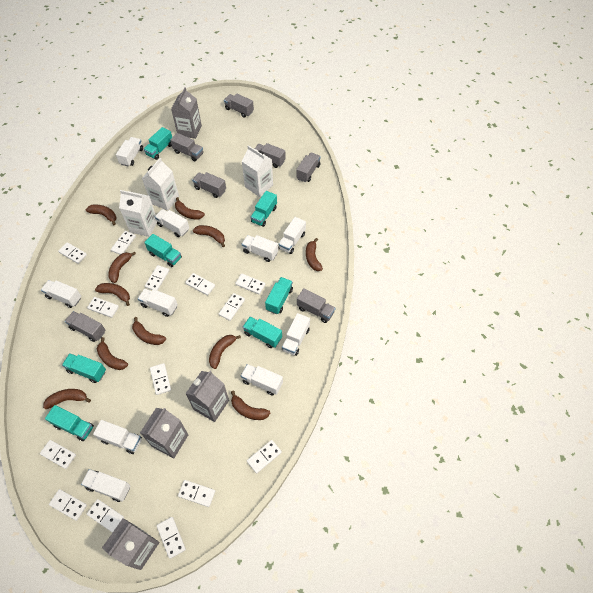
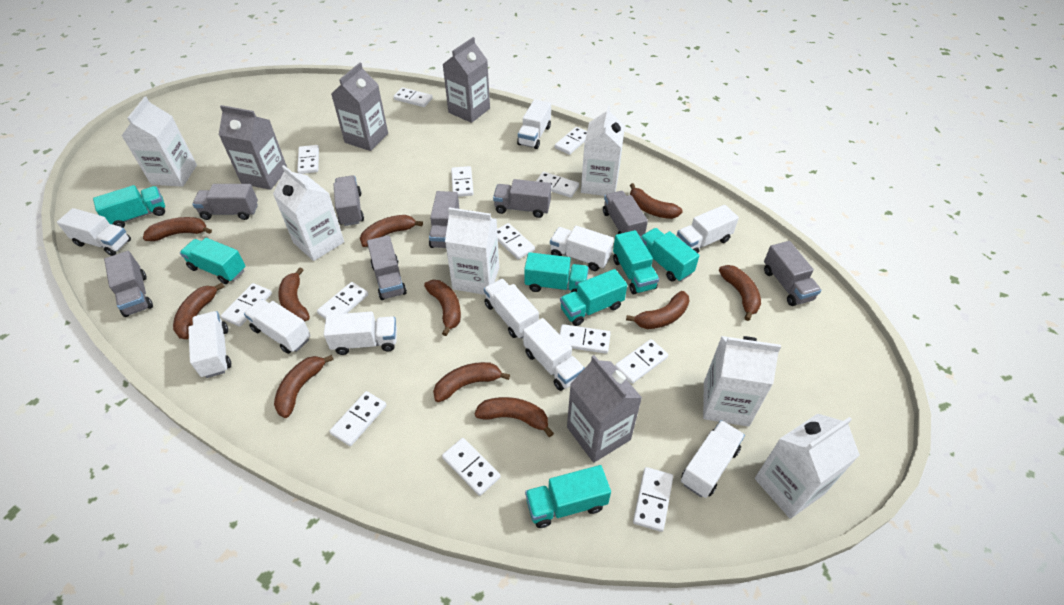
grey truck: 7 -> 8
white carton: 3 -> 6
white domino: 14 -> 13

